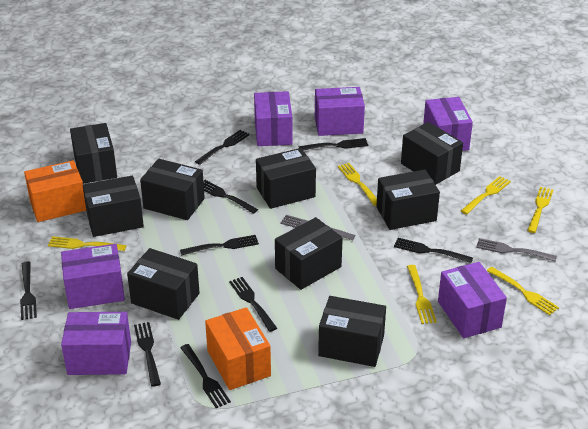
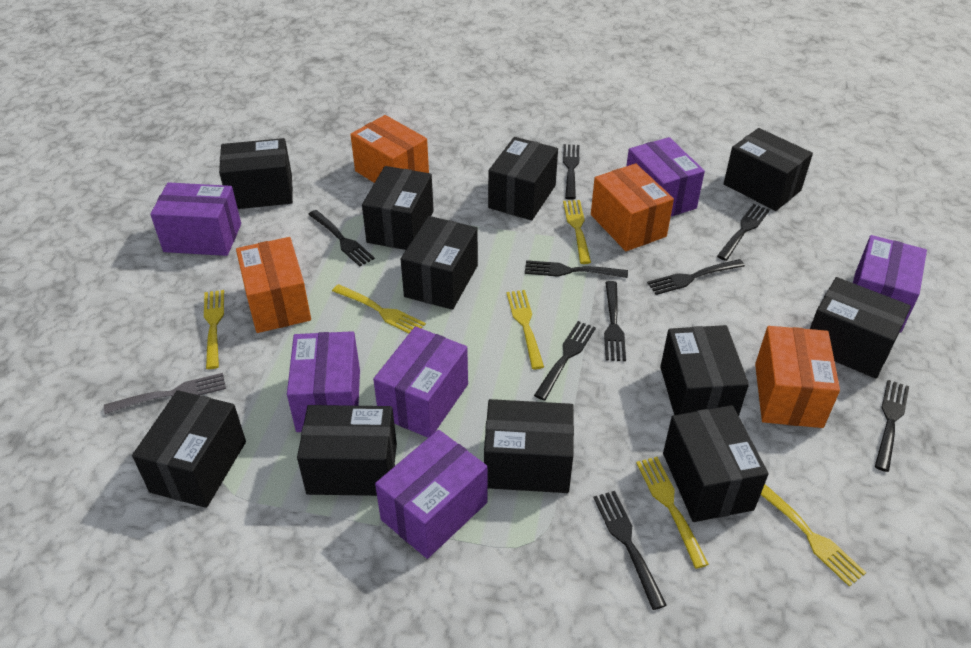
black box: 9 -> 11
grey fork: 2 -> 1
orange box: 2 -> 4

